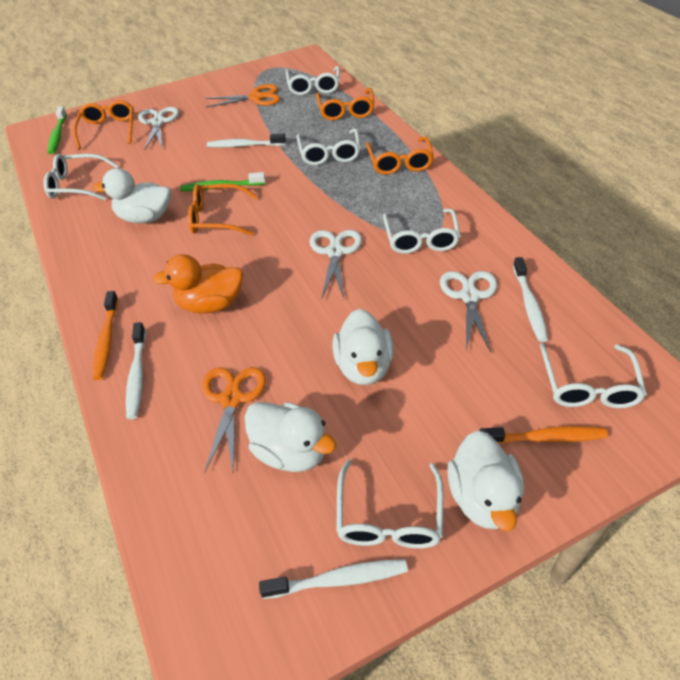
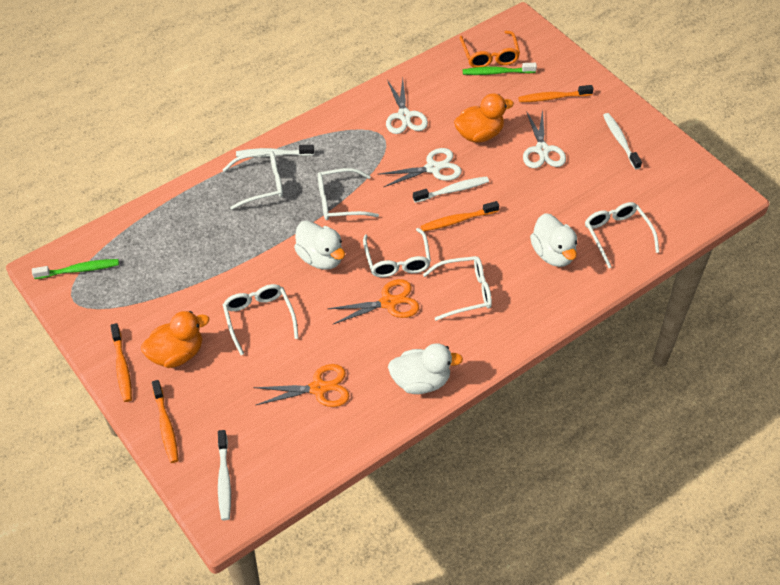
orange duck: 1 -> 2
orange glasses: 4 -> 1
orange toothbrush: 2 -> 4
white duck: 4 -> 3

